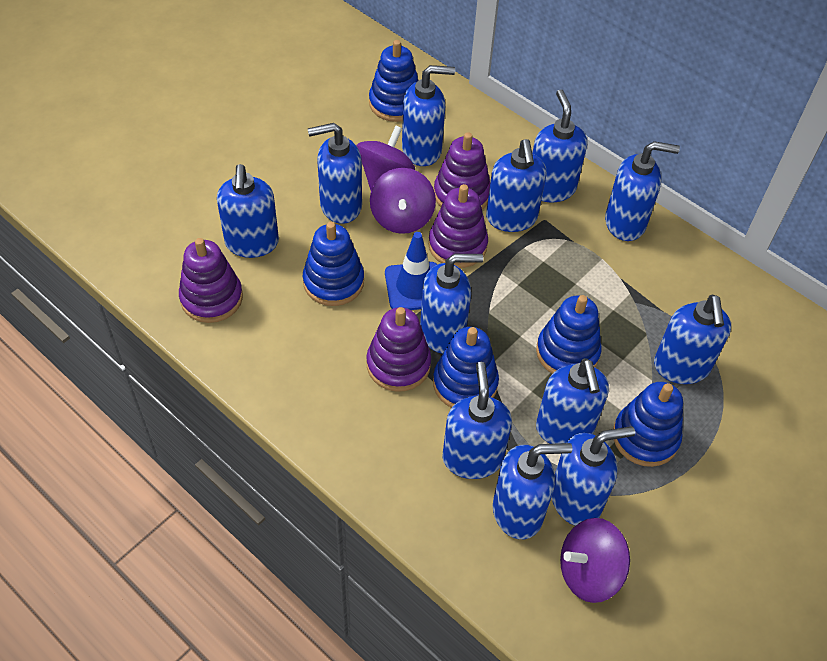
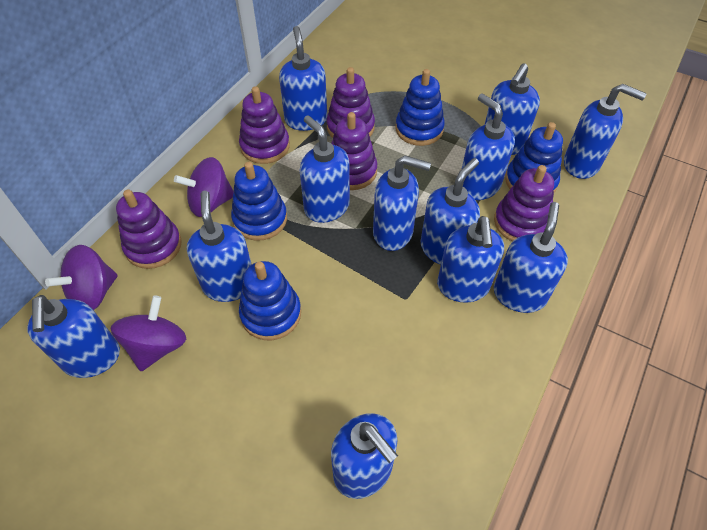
blue stacking toy: 5 -> 4
blue traffic cone: 1 -> 0
purple stacking toy: 4 -> 5

